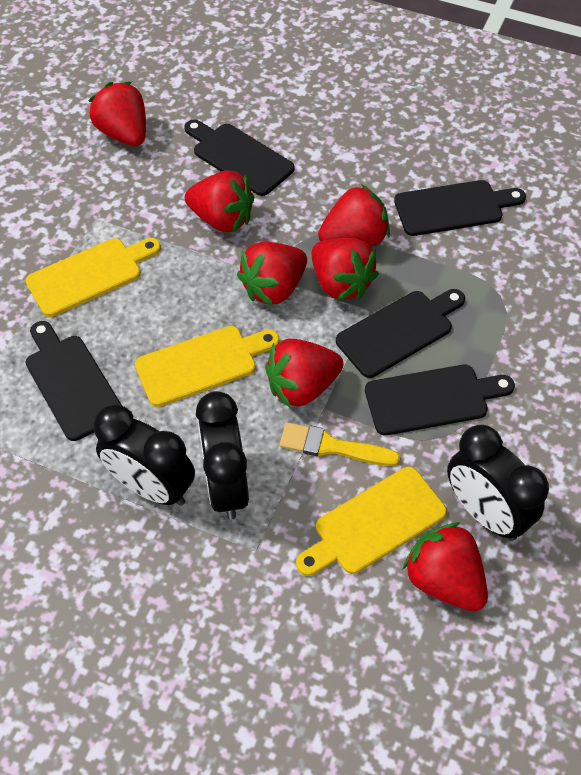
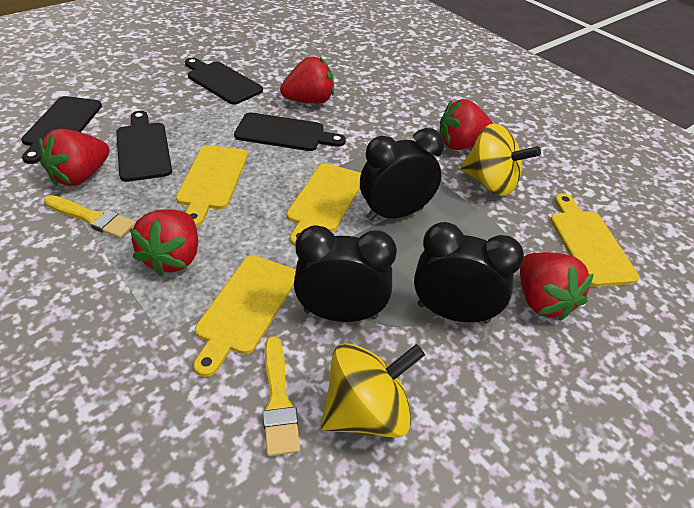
black cutting board: 5 -> 4
red strawberry: 7 -> 5
yellow brush: 1 -> 2
yellow cutting board: 3 -> 4
yellow spinning top: 0 -> 2

